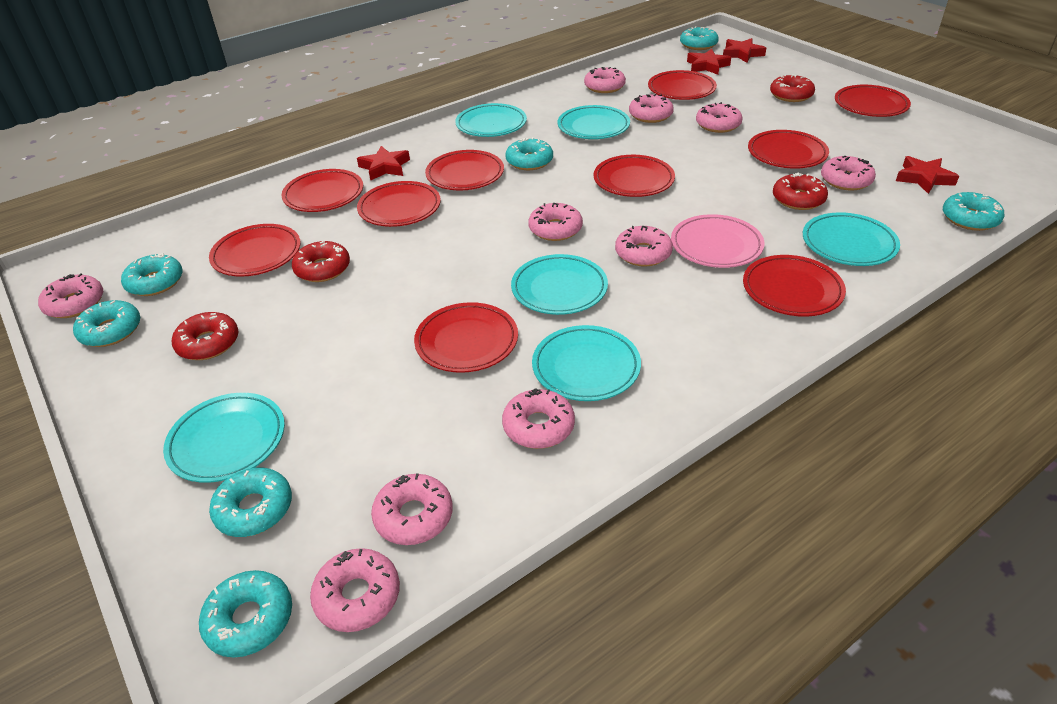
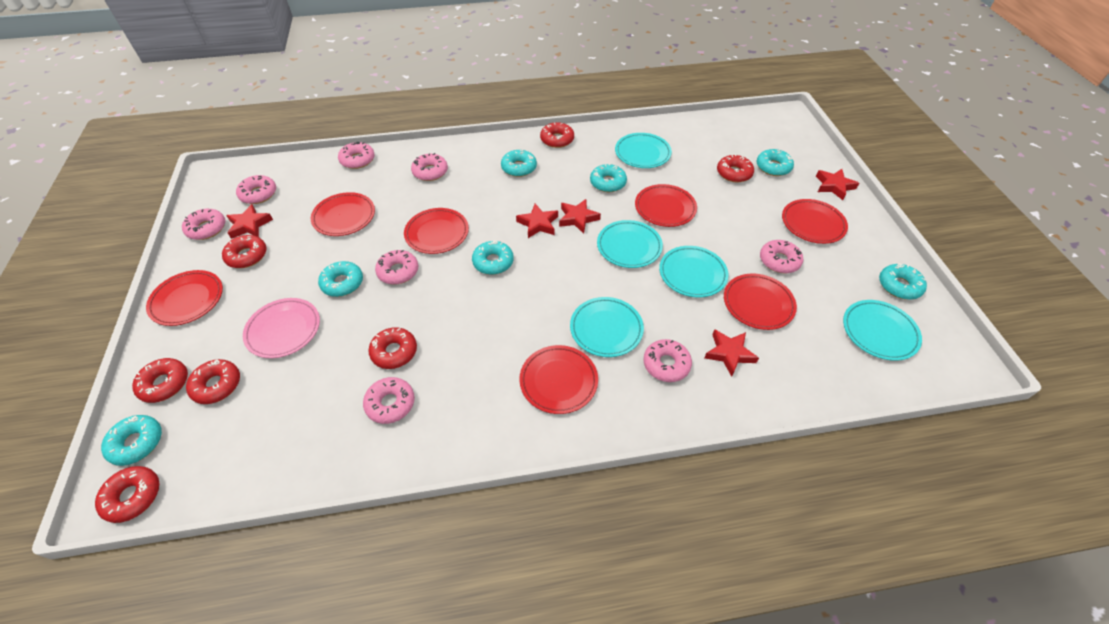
pink donut: 10 -> 8
red donut: 4 -> 7
red plate: 10 -> 7
red star: 4 -> 5
turquoise plate: 6 -> 5

